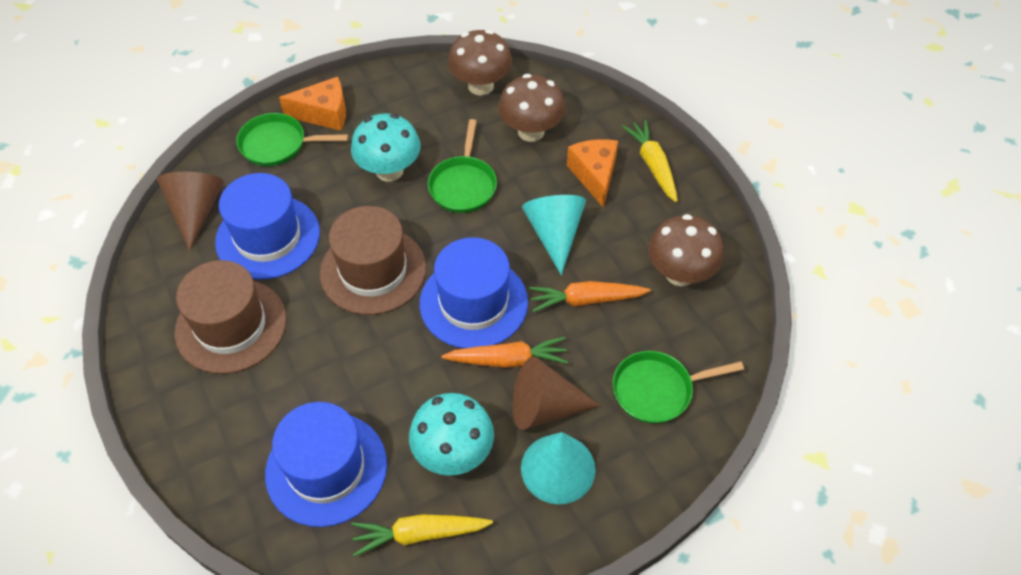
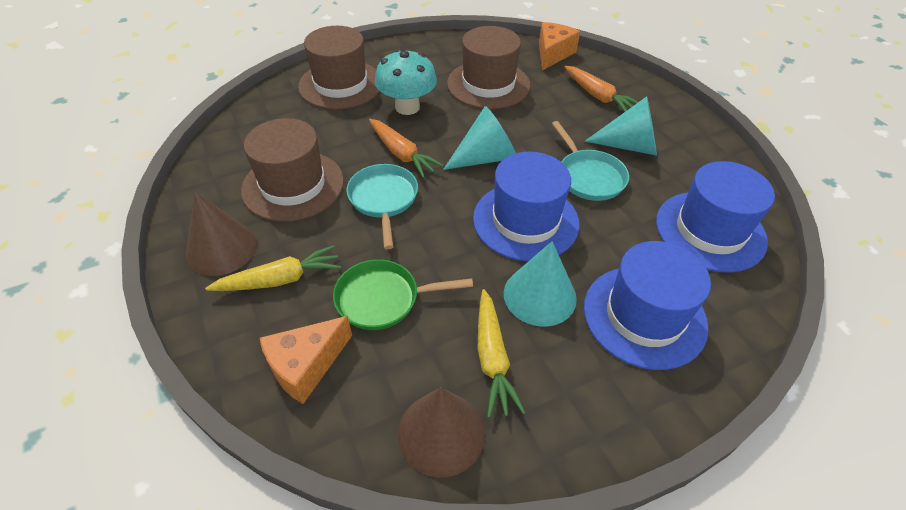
brown hat: 2 -> 3
brown mushroom: 3 -> 0
green pan: 3 -> 1
turquoise cone: 2 -> 3
turquoise mushroom: 2 -> 1
turquoise pan: 0 -> 2

